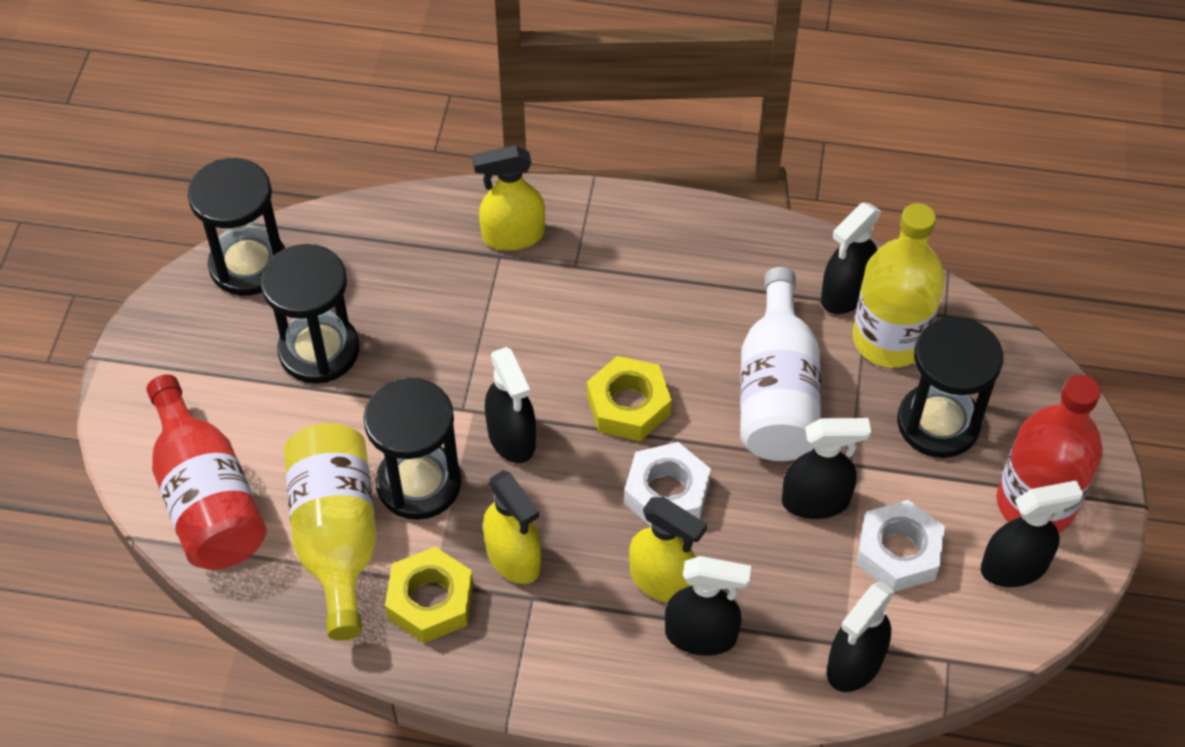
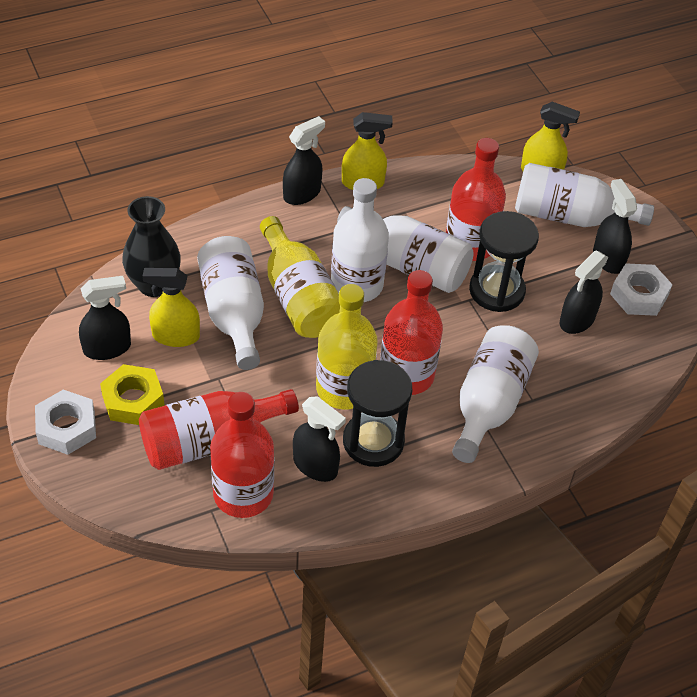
black hourglass: 4 -> 2
black spray bottle: 6 -> 5
black vase: 0 -> 1
red bottle: 2 -> 4
white bottle: 1 -> 5
yellow nut: 2 -> 1

